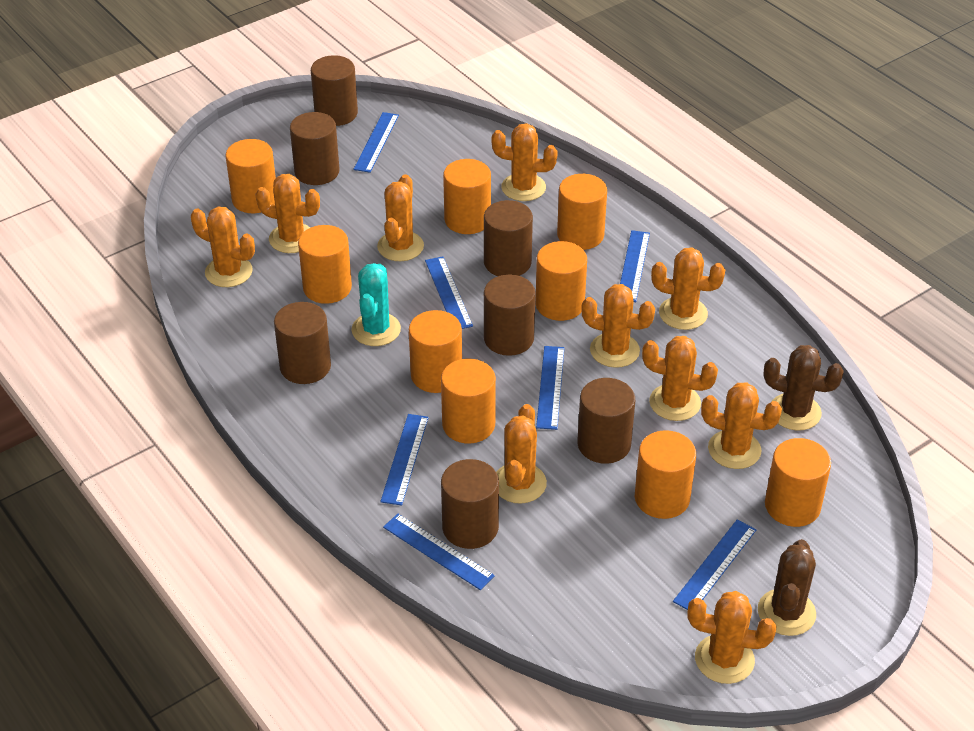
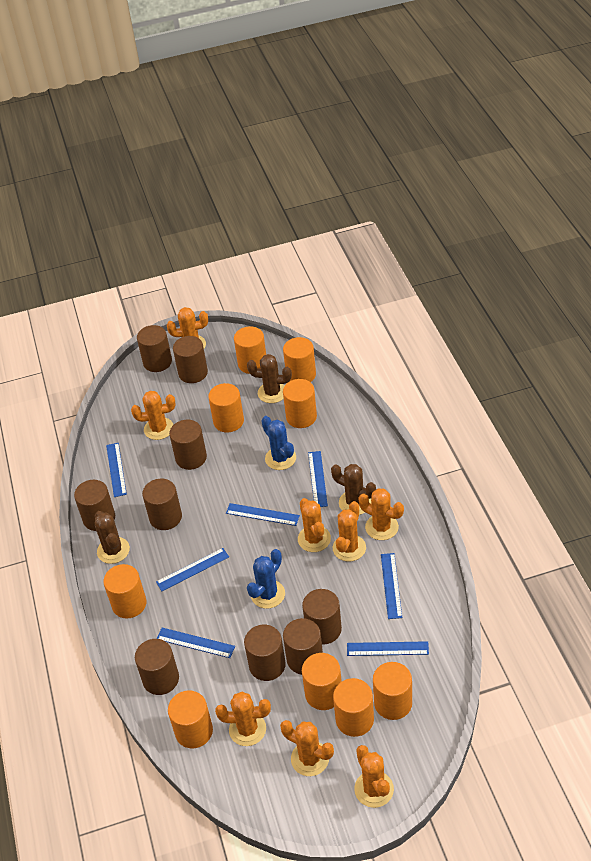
blue cactus: 0 -> 2
brown cactus: 2 -> 3
brown cylinder: 7 -> 9
orange cactus: 10 -> 8
turquoise cactus: 1 -> 0

